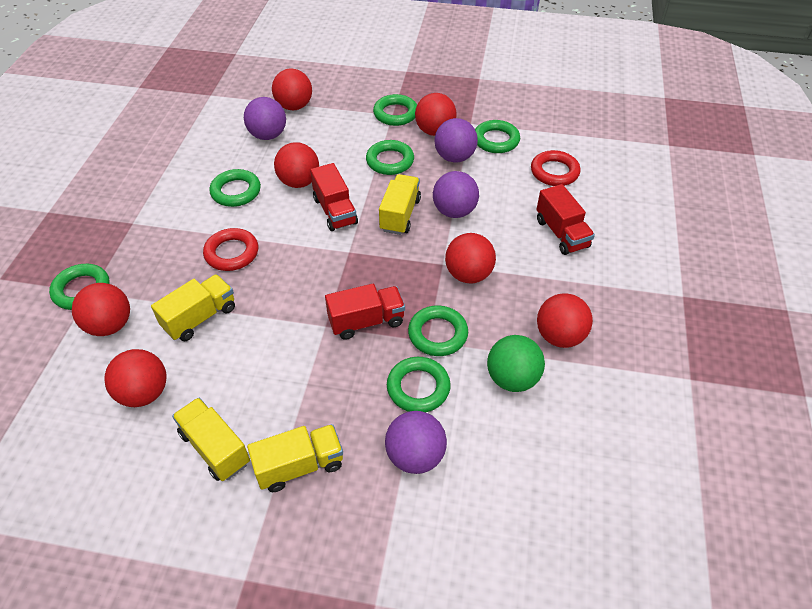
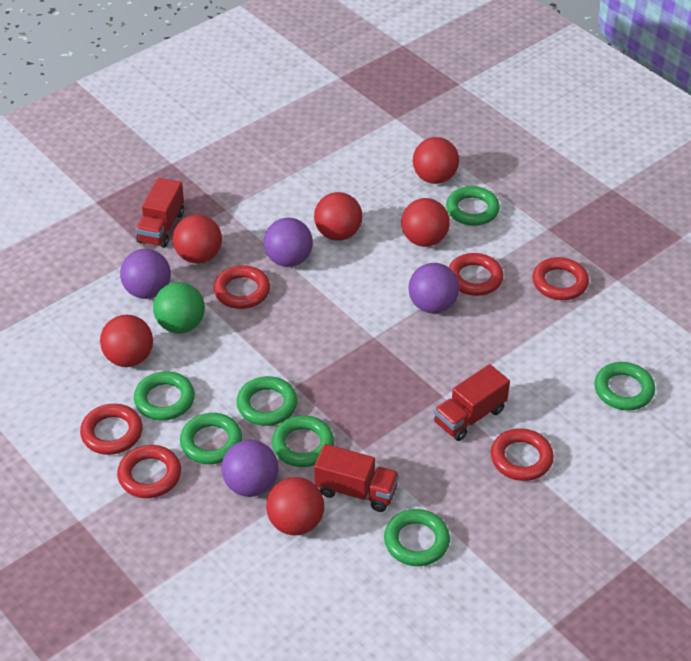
red ball: 7 -> 6
red ring: 2 -> 6
yellow truck: 4 -> 0

